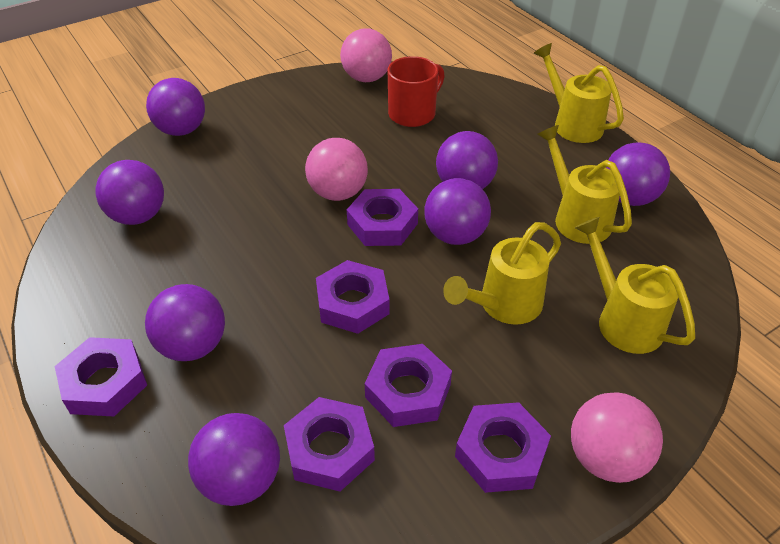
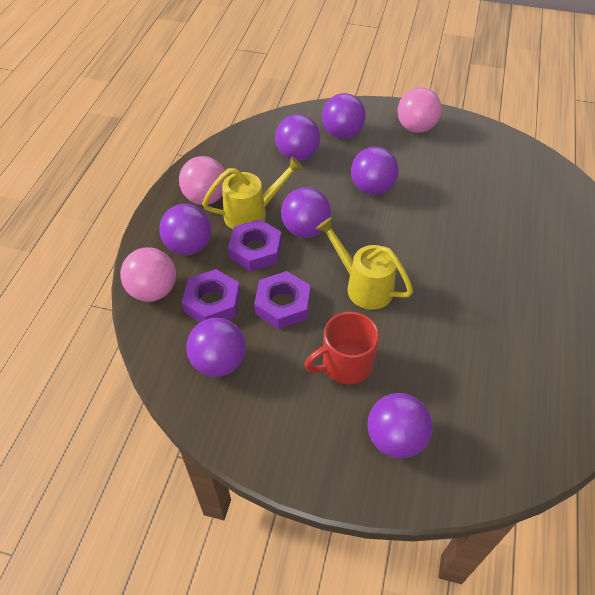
purple nut: 6 -> 3
yellow watering can: 4 -> 2

